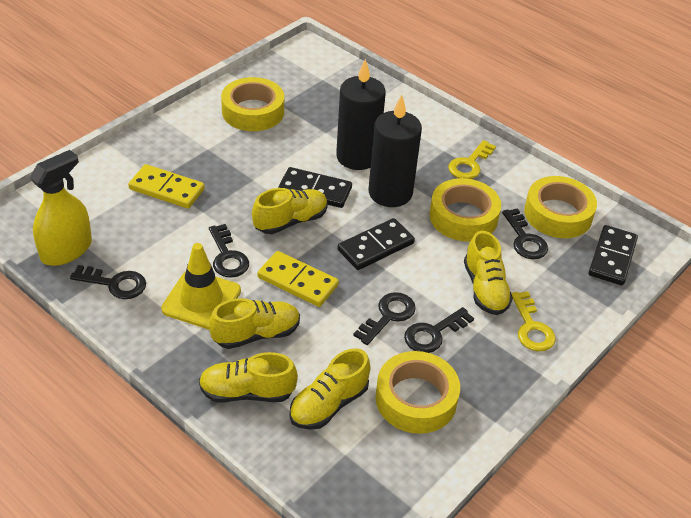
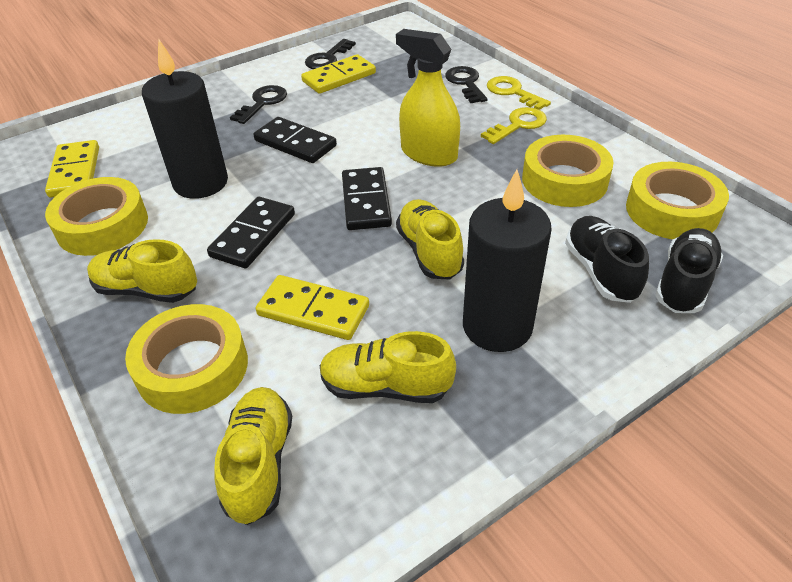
black key: 5 -> 3
black shoe: 0 -> 2
yellow domino: 2 -> 3
yellow shoe: 5 -> 4
yellow traffic cone: 1 -> 0

